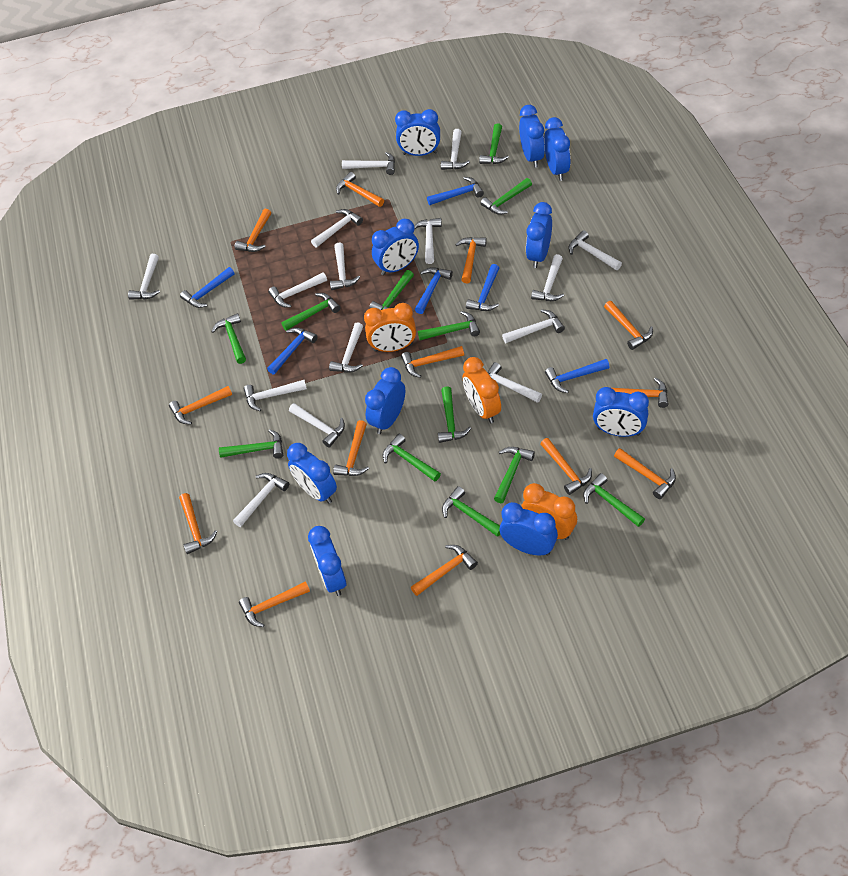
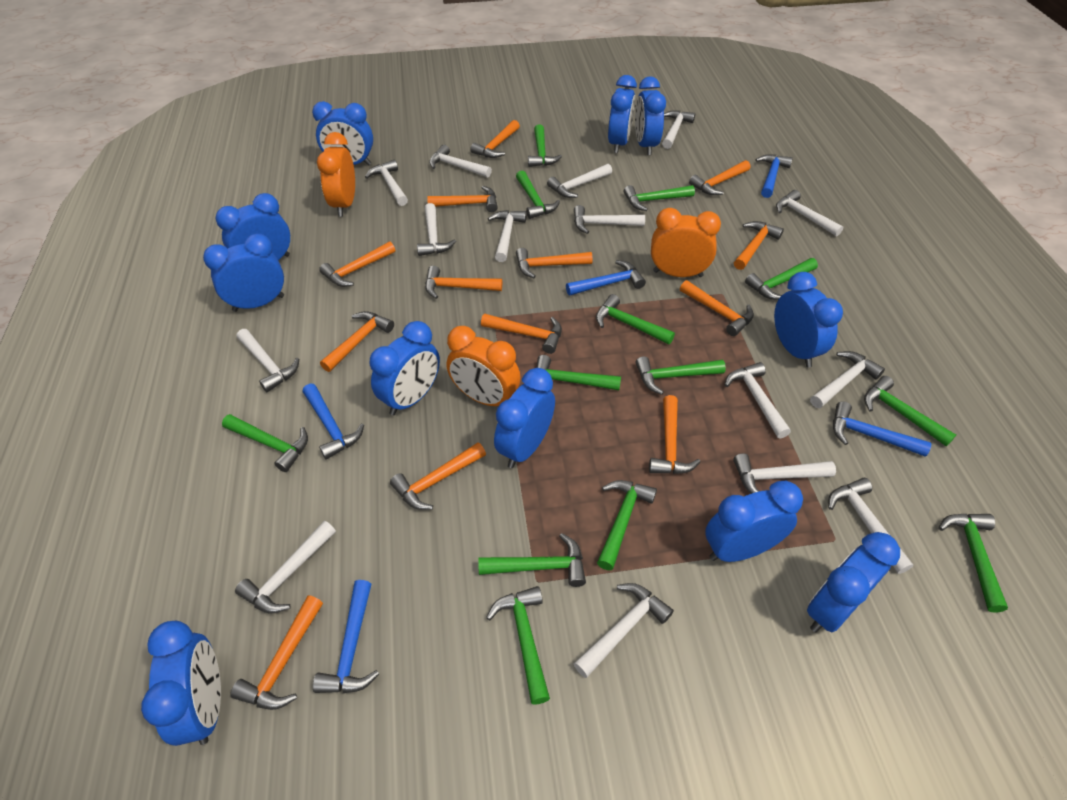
blue clock: 10 -> 11
blue hammer: 6 -> 5
green hammer: 12 -> 13

